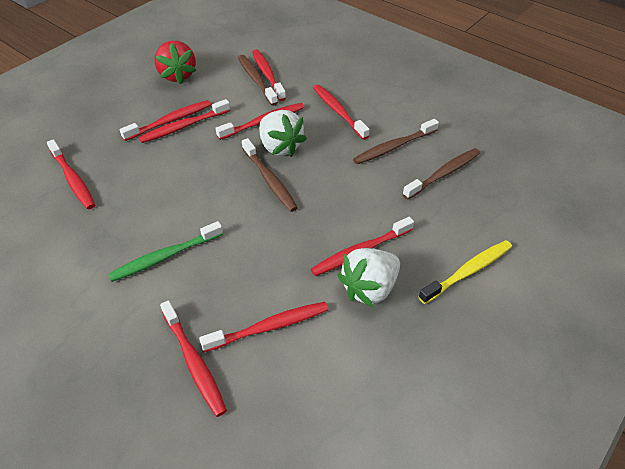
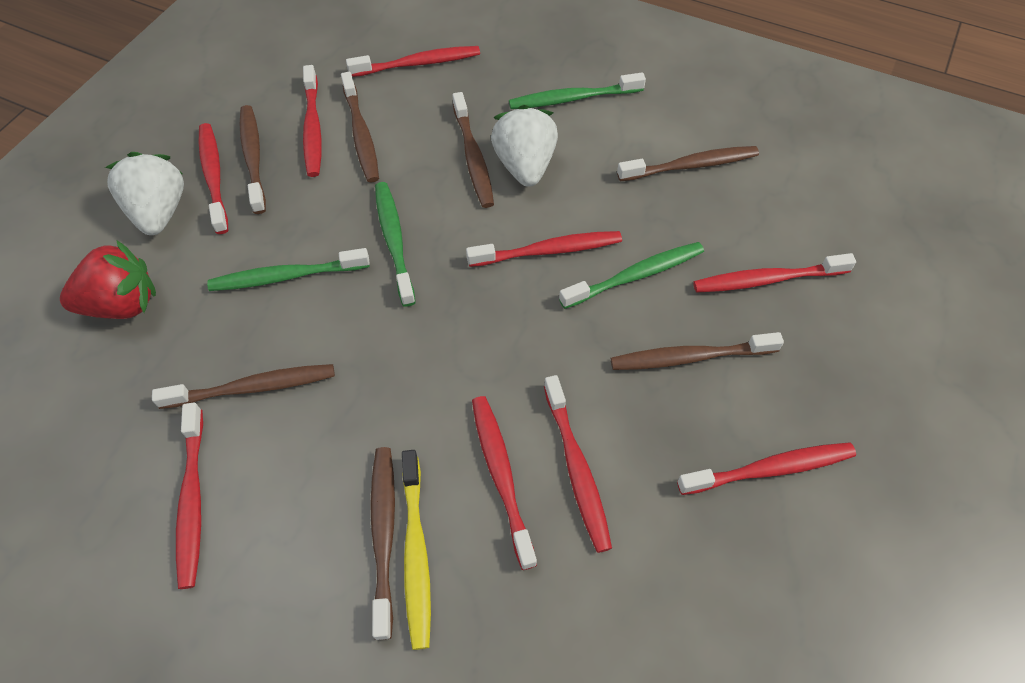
brown toothbrush: 4 -> 7
green toothbrush: 1 -> 4

